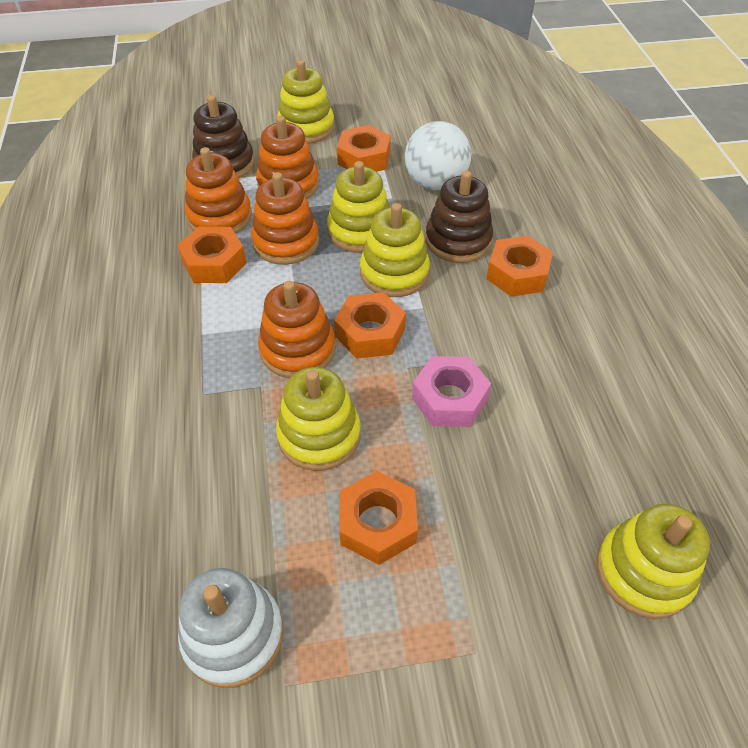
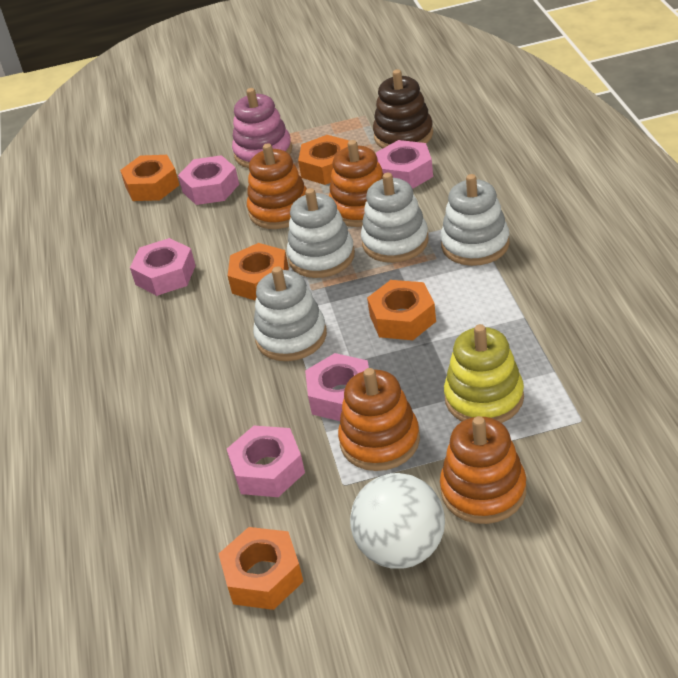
brown stacking toy: 2 -> 1
pink nut: 1 -> 5
pink stacking toy: 0 -> 1
white stacking toy: 1 -> 4
yellow stacking toy: 5 -> 1

